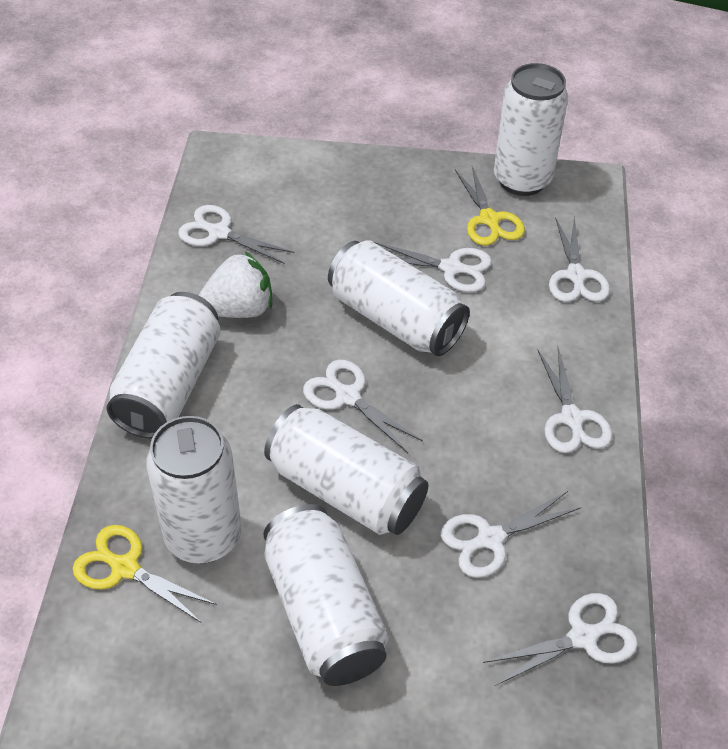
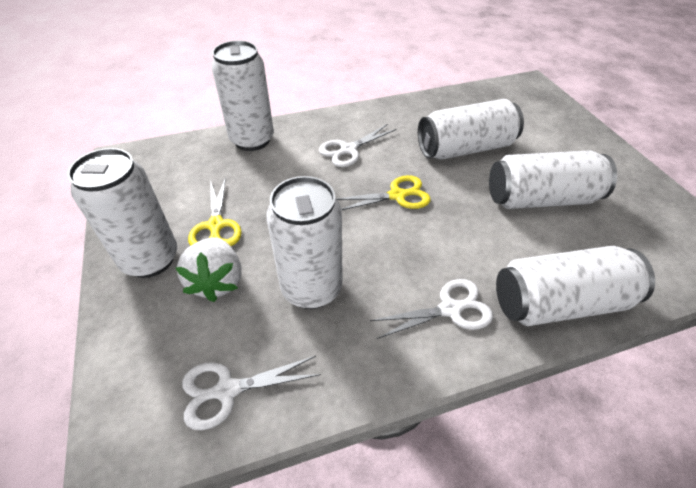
white scissors: 7 -> 3

